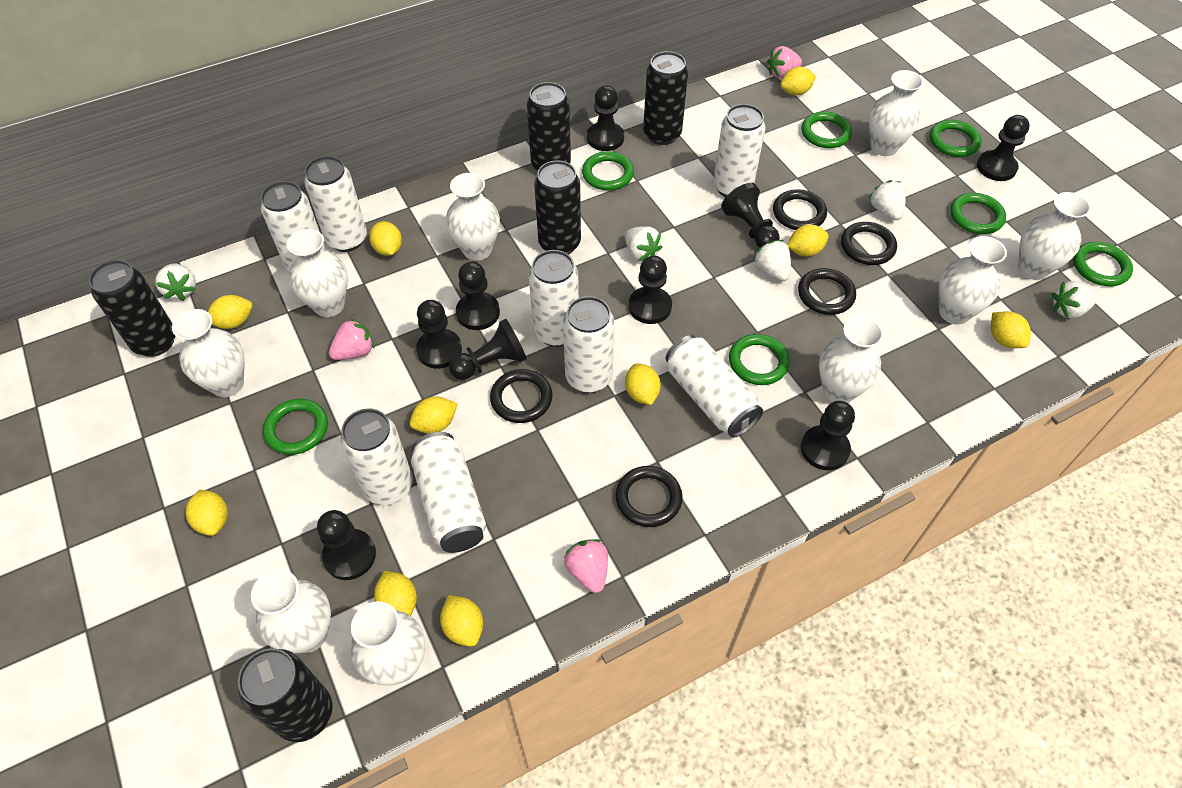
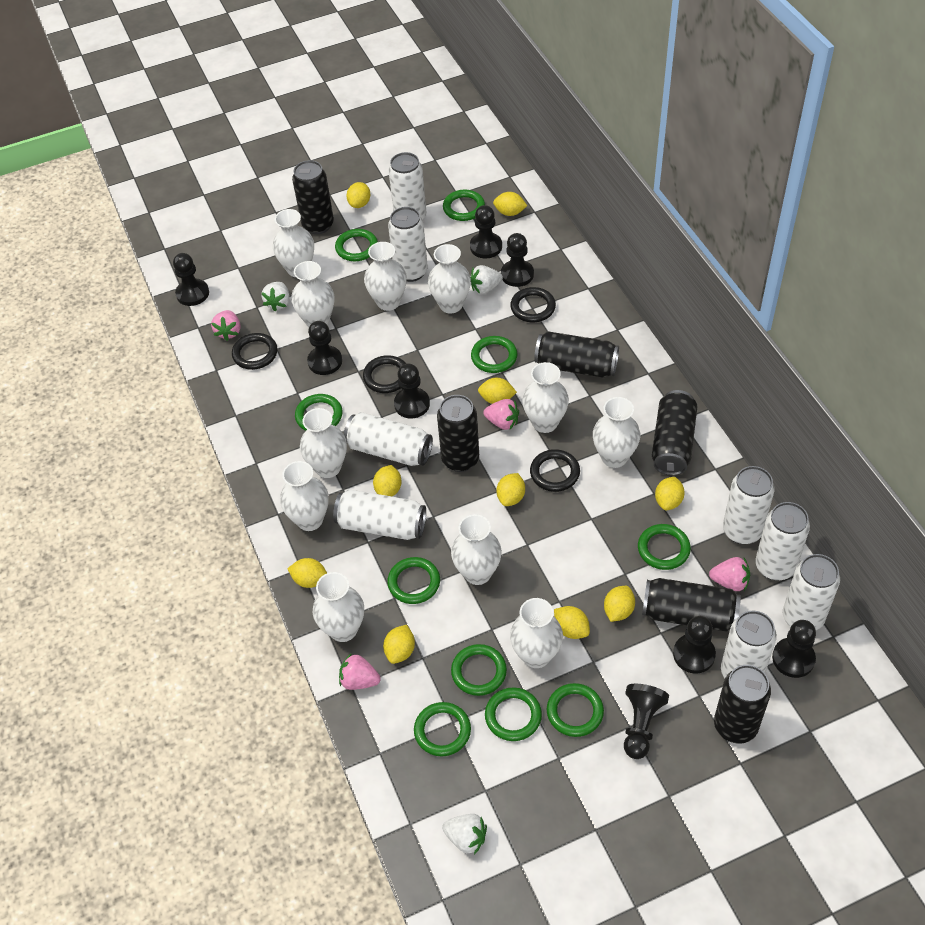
black can: 5 -> 6
black pawn: 9 -> 8
black ring: 5 -> 4
green ring: 7 -> 10
pink strawberry: 3 -> 4
white strawberry: 5 -> 3
white vase: 9 -> 11

